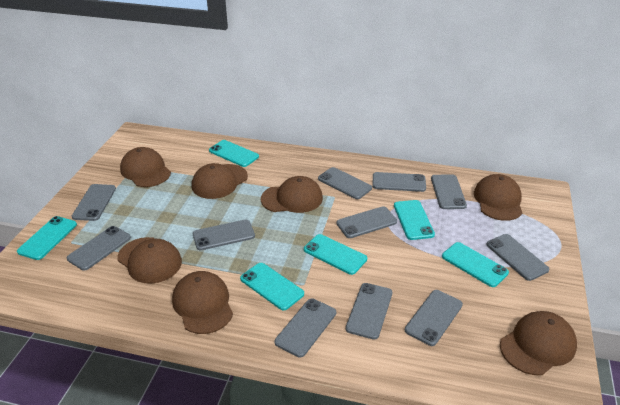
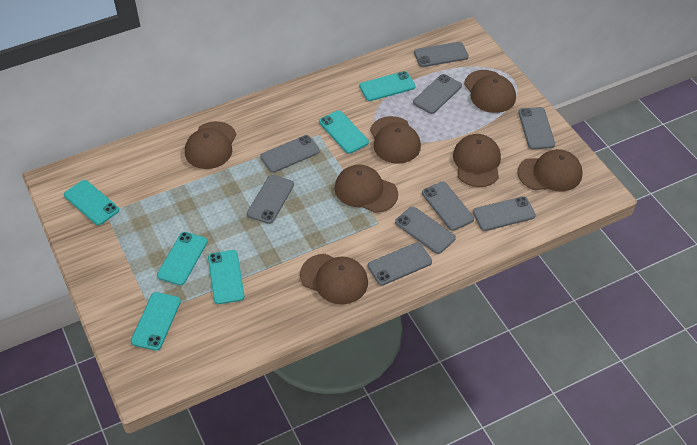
grey phone: 11 -> 9

